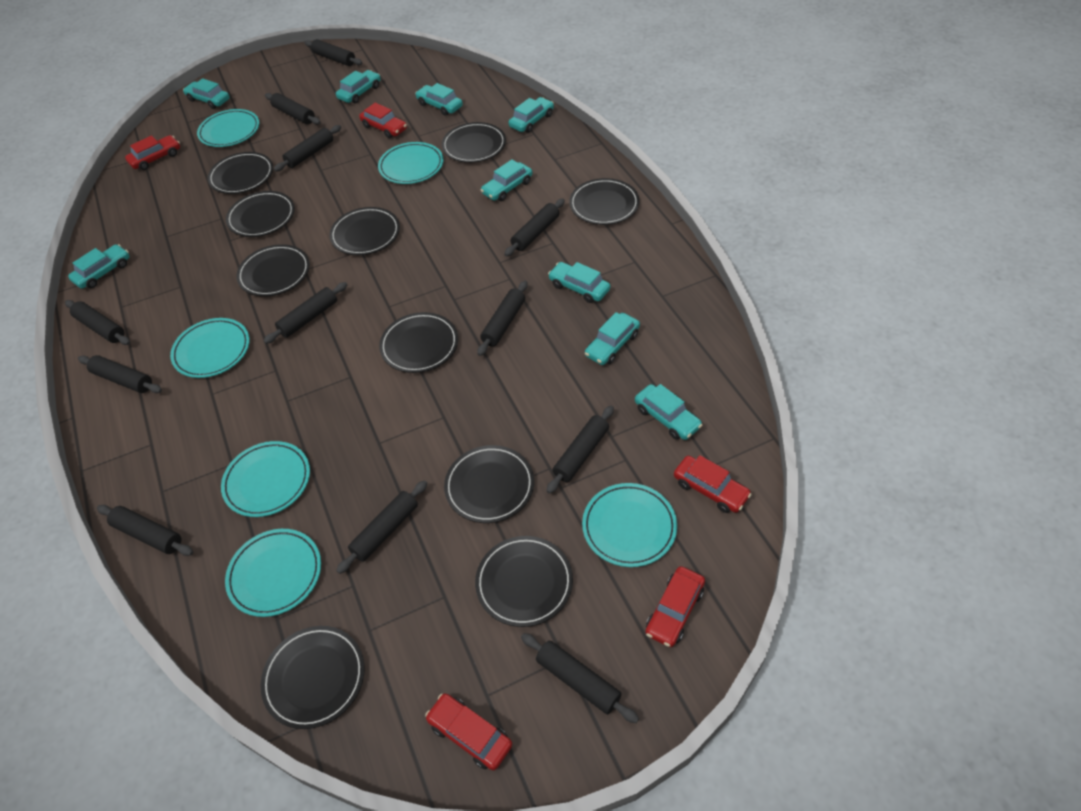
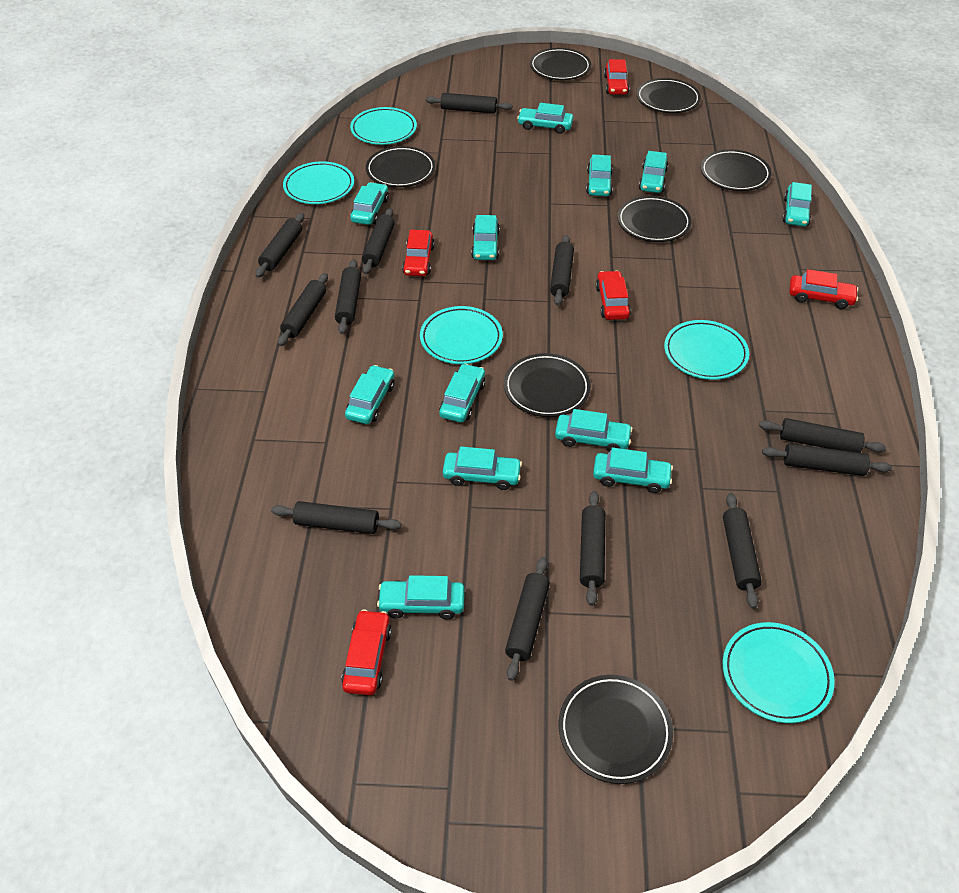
black plate: 10 -> 7
turquoise car: 9 -> 12
turquoise plate: 6 -> 5

